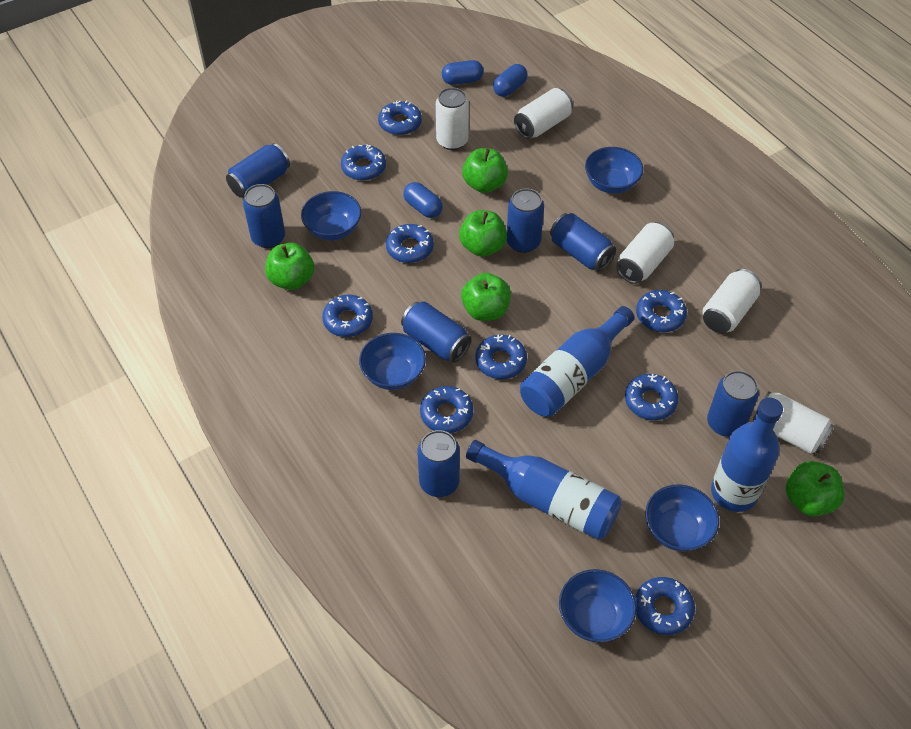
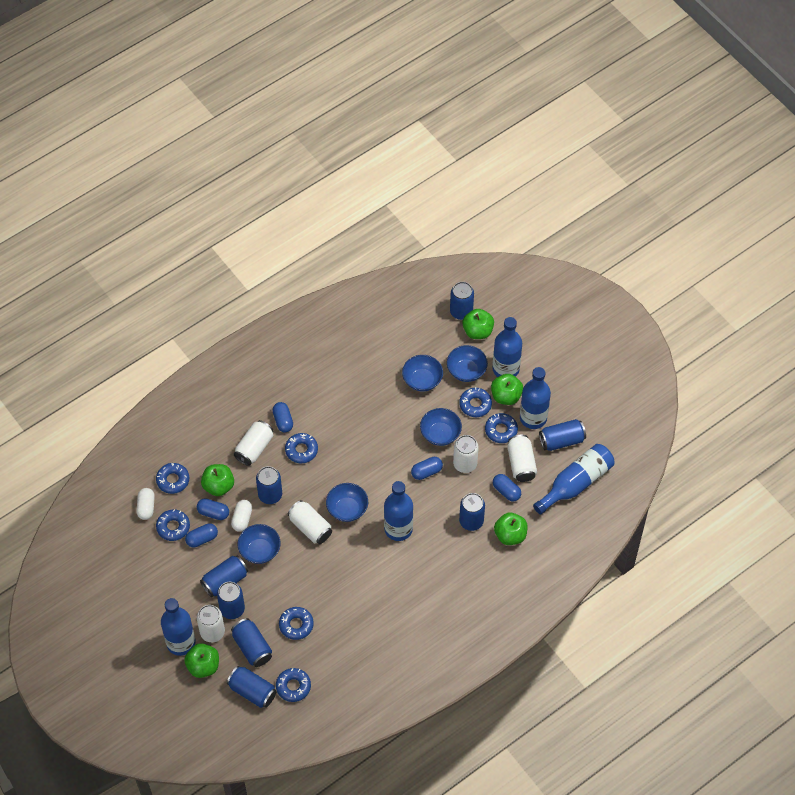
blue bottle: 3 -> 5
blue can: 7 -> 8
blue capsule: 3 -> 5
blue donut: 9 -> 7
white capsule: 0 -> 2

